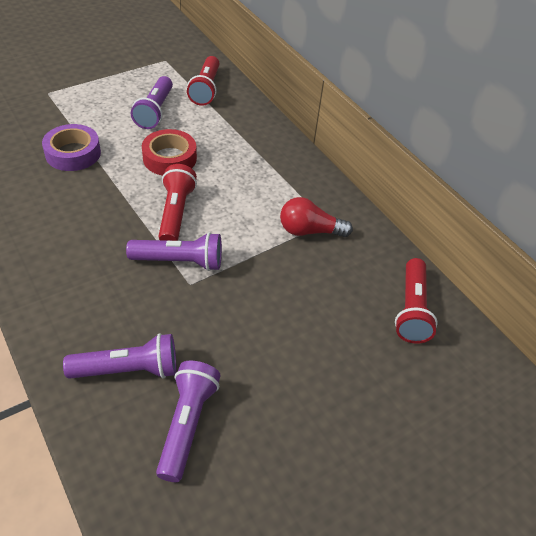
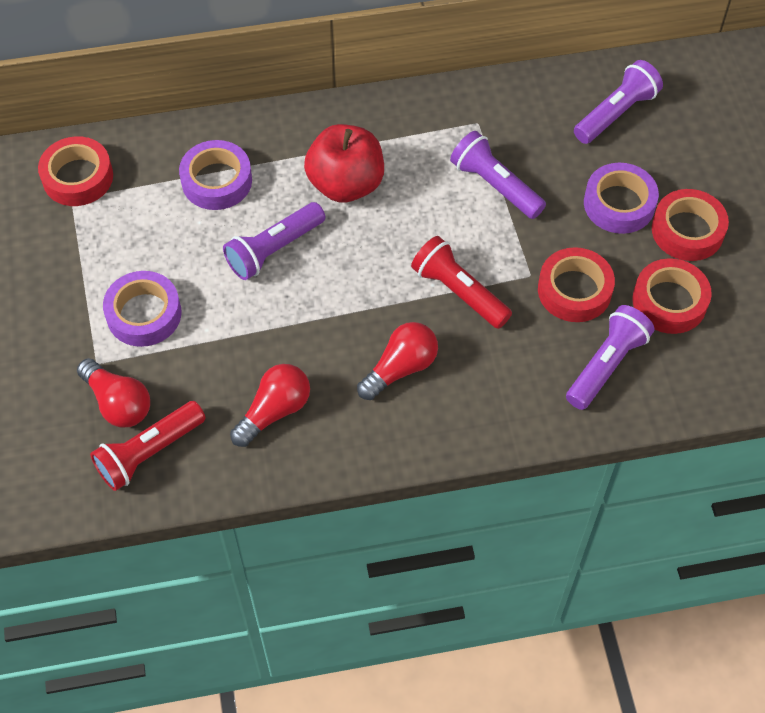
purple tape: 1 -> 3
red apple: 0 -> 1
red flashlight: 3 -> 2
red light bulb: 1 -> 3
red tape: 1 -> 4

